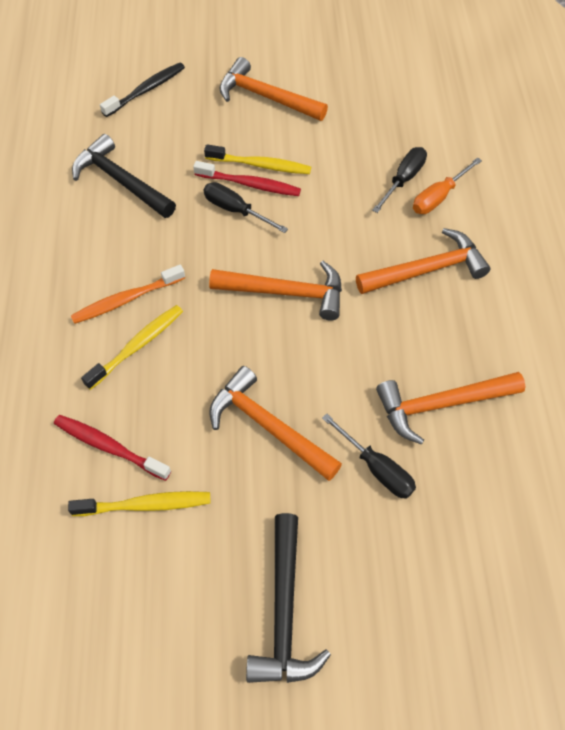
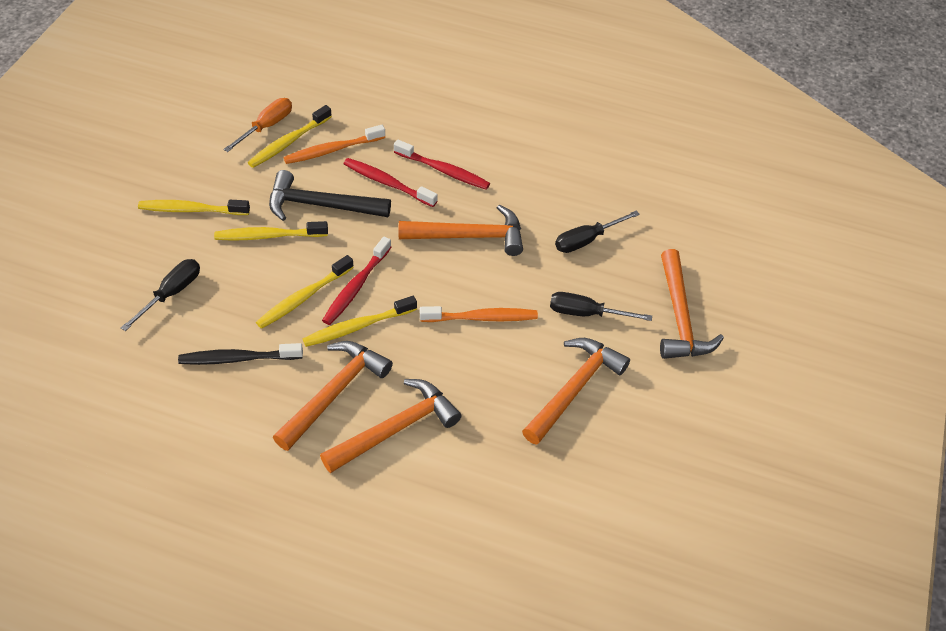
black hammer: 2 -> 1
orange toothbrush: 1 -> 2
red toothbrush: 2 -> 3
yellow toothbrush: 3 -> 5

